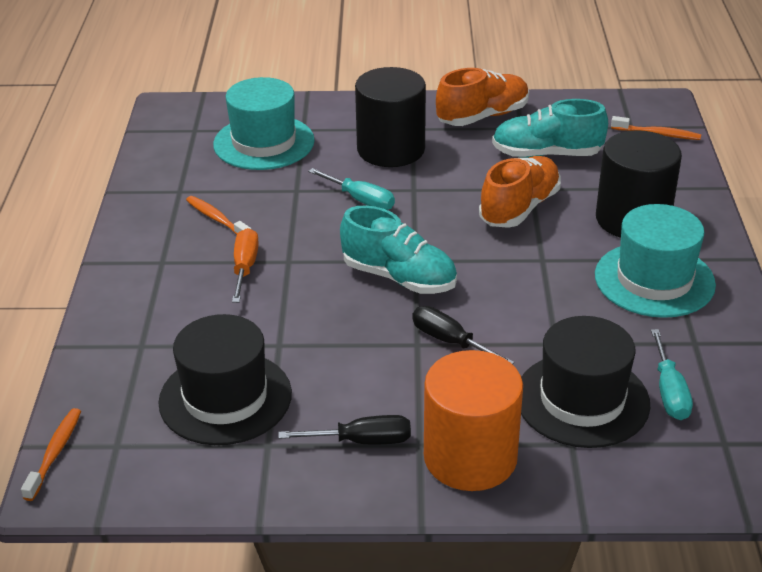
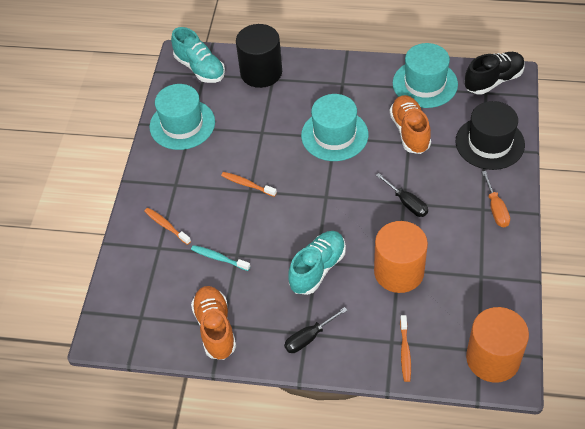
black cylinder: 2 -> 1
black hat: 2 -> 1
black shoe: 0 -> 1
orange cylinder: 1 -> 2
turquoise hat: 2 -> 3
turquoise screwdriver: 2 -> 0
turquoise toothbrush: 0 -> 1

